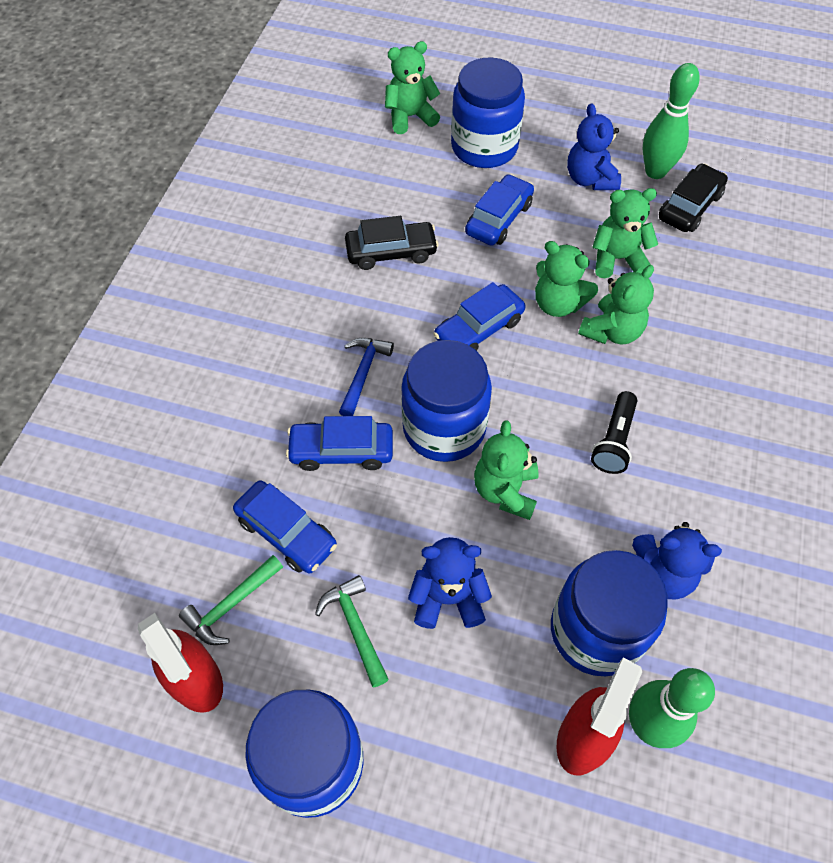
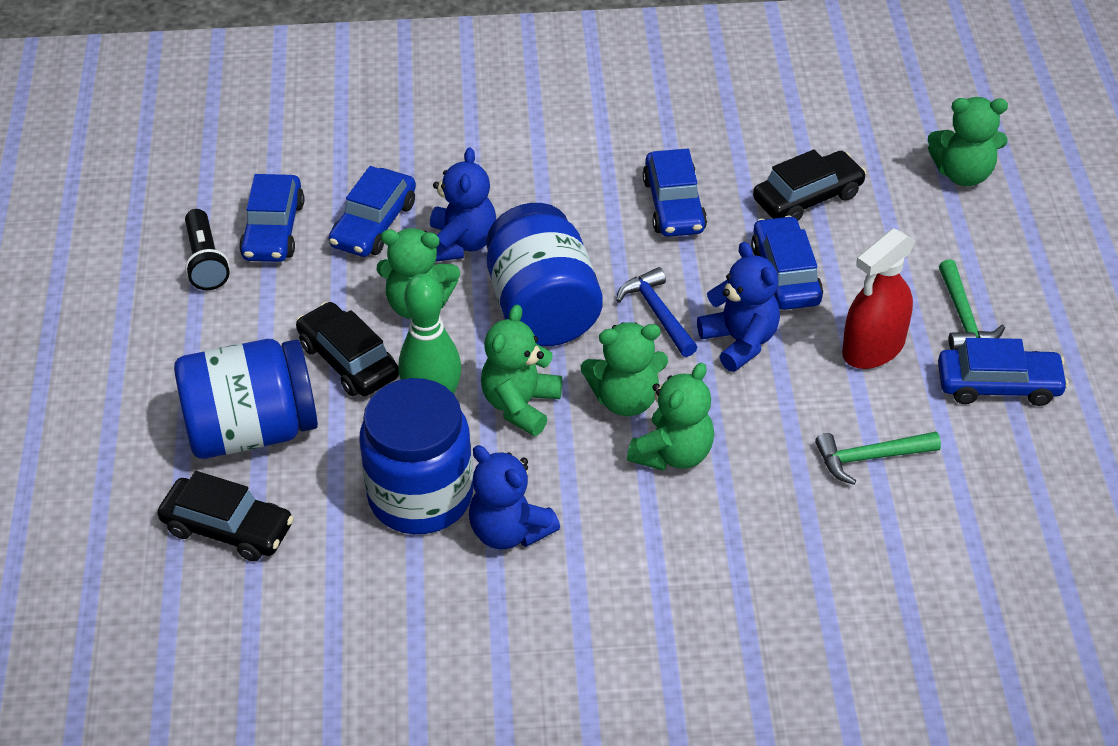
black car: 2 -> 3
blue car: 4 -> 5
blue jar: 4 -> 3
green bowling pin: 2 -> 1
red spray bottle: 2 -> 1

